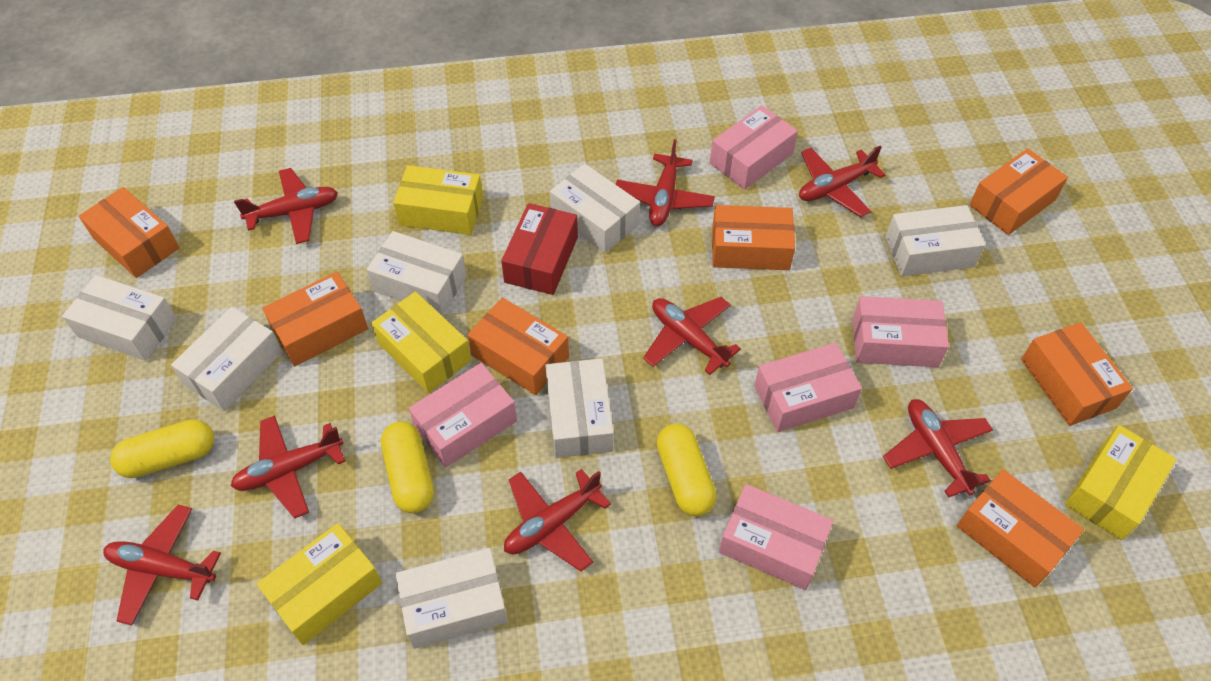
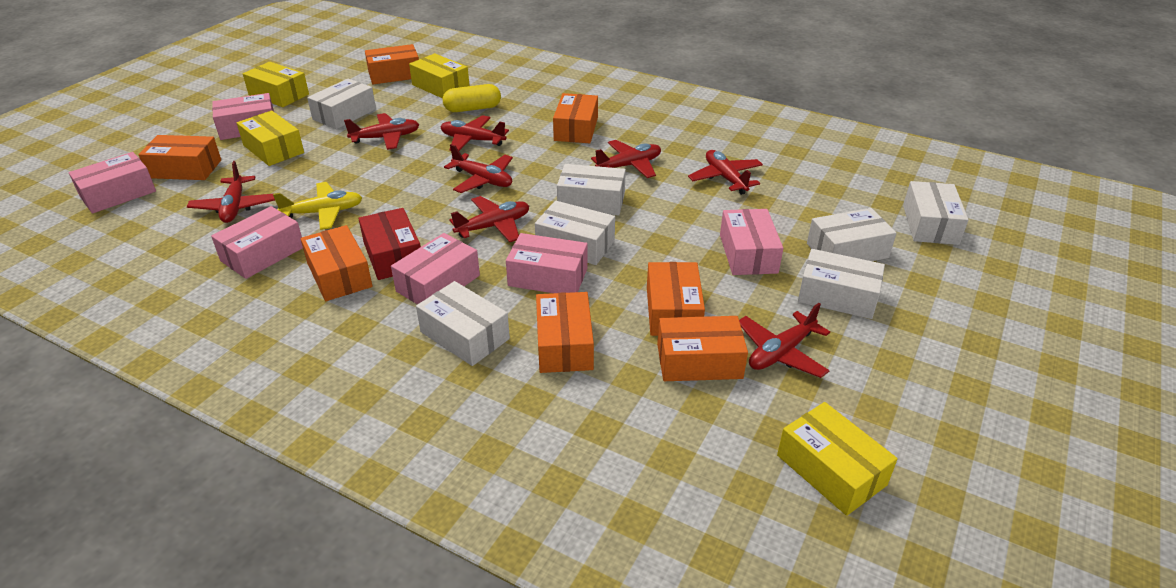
pink box: 5 -> 6
yellow capsule: 3 -> 1
yellow plane: 0 -> 1

